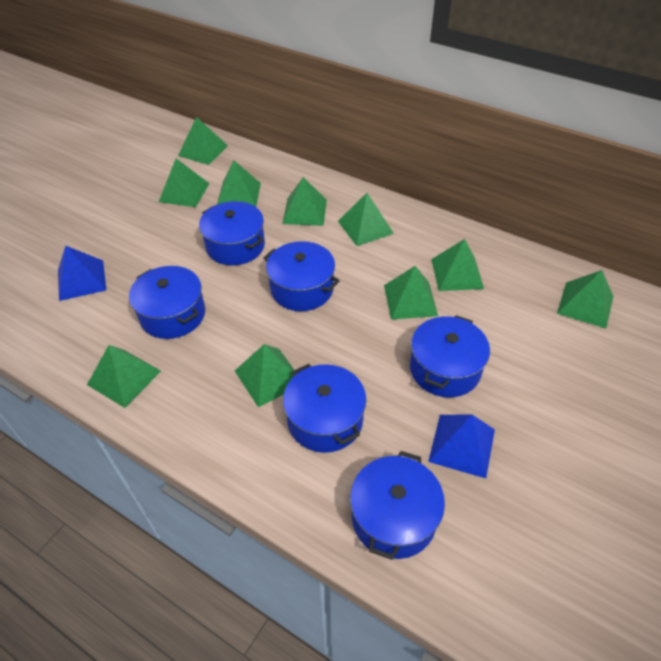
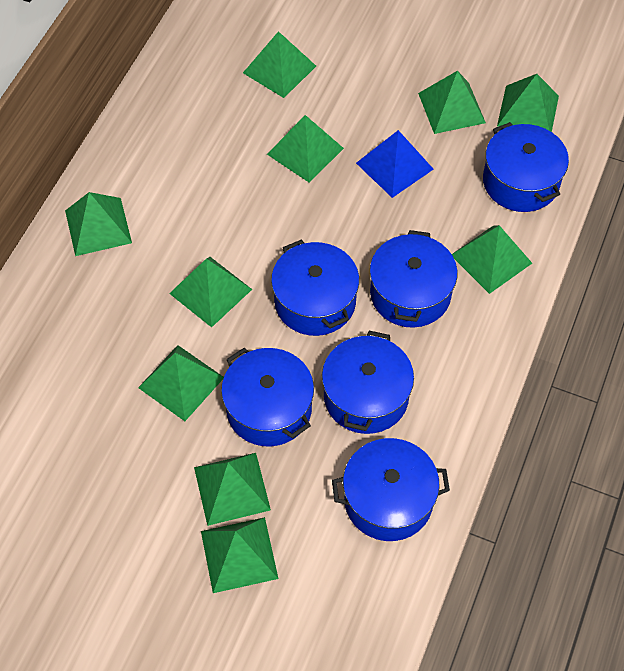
blue pyramid: 2 -> 1

